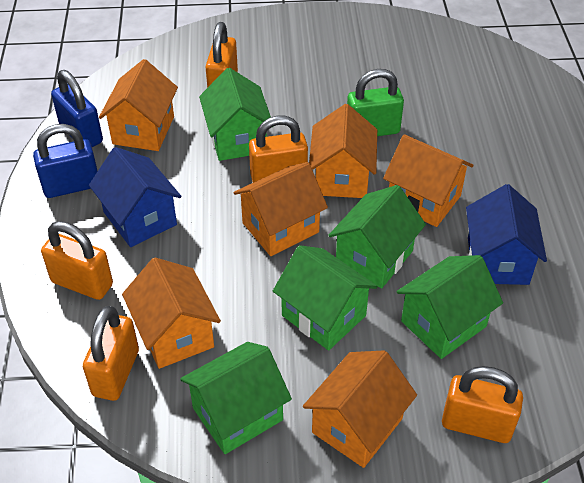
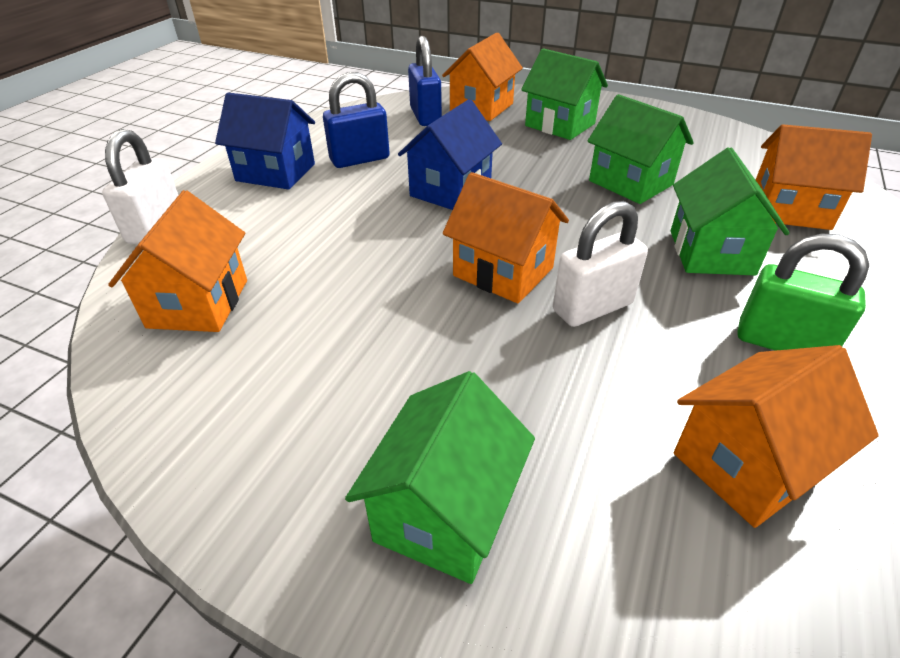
green house: 5 -> 4
orange house: 6 -> 5
orange padlock: 5 -> 0
white padlock: 0 -> 2

